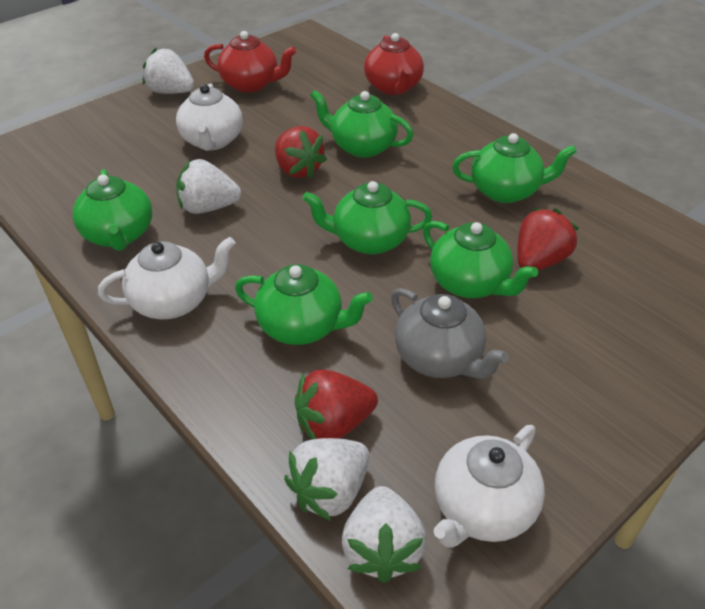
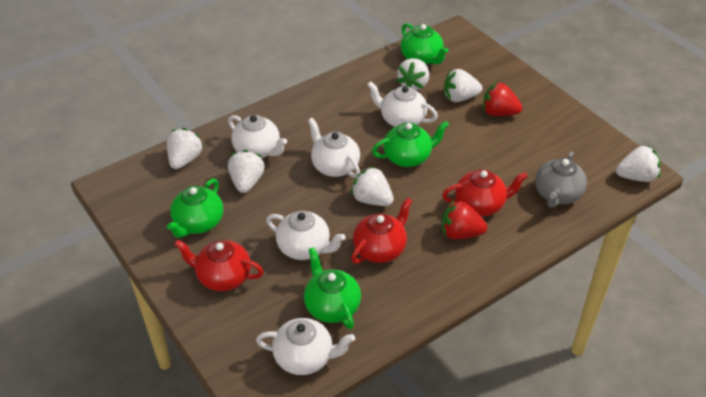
green teapot: 6 -> 4
red strawberry: 3 -> 2
red teapot: 2 -> 3
white strawberry: 4 -> 6
white teapot: 3 -> 5

